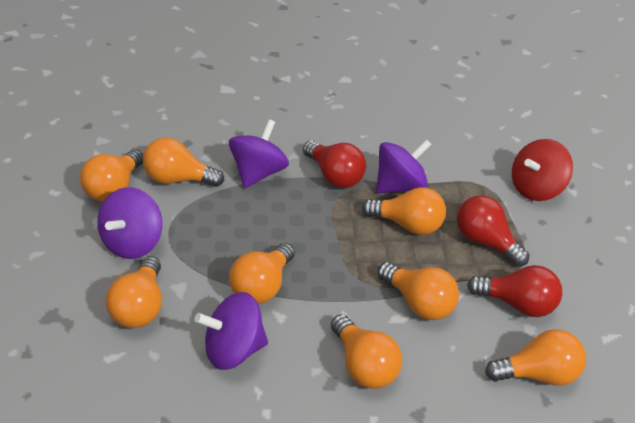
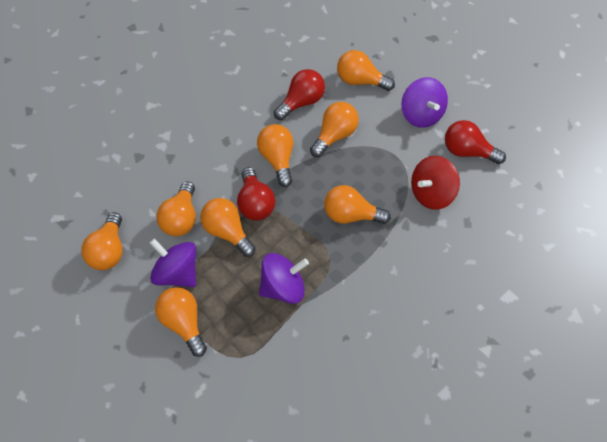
purple spinning top: 4 -> 3

